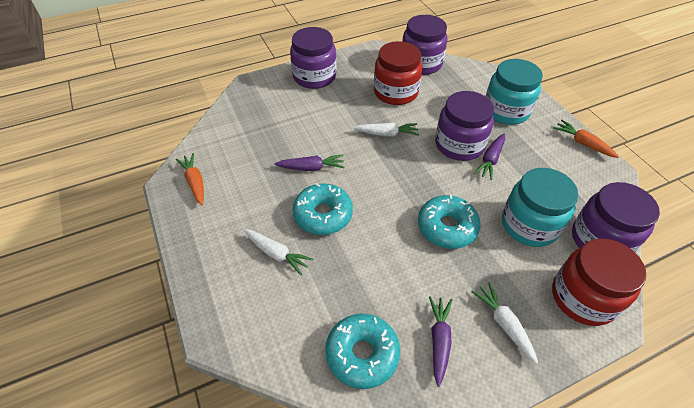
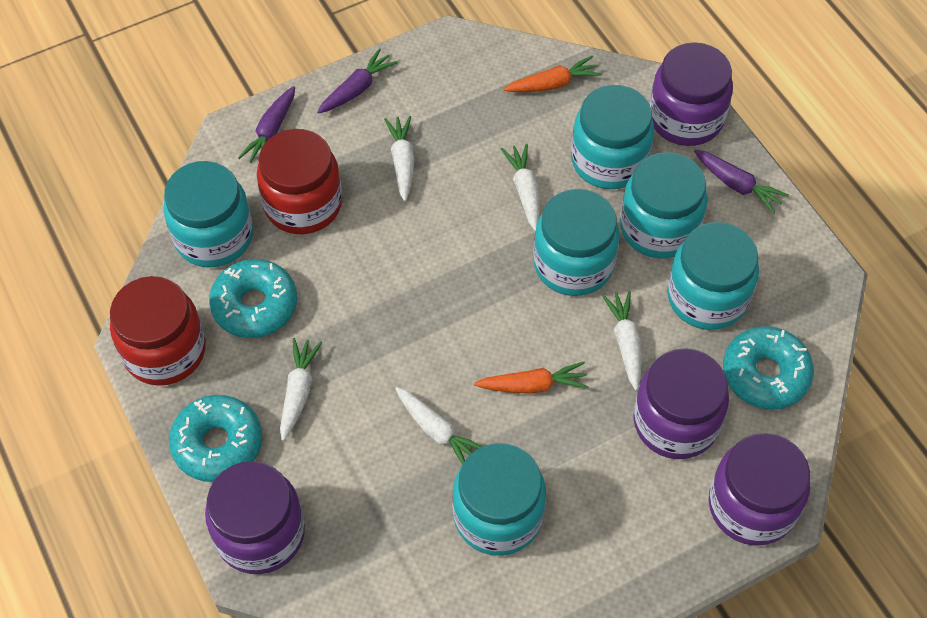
turquoise jar: 2 -> 6
white carrot: 3 -> 5

